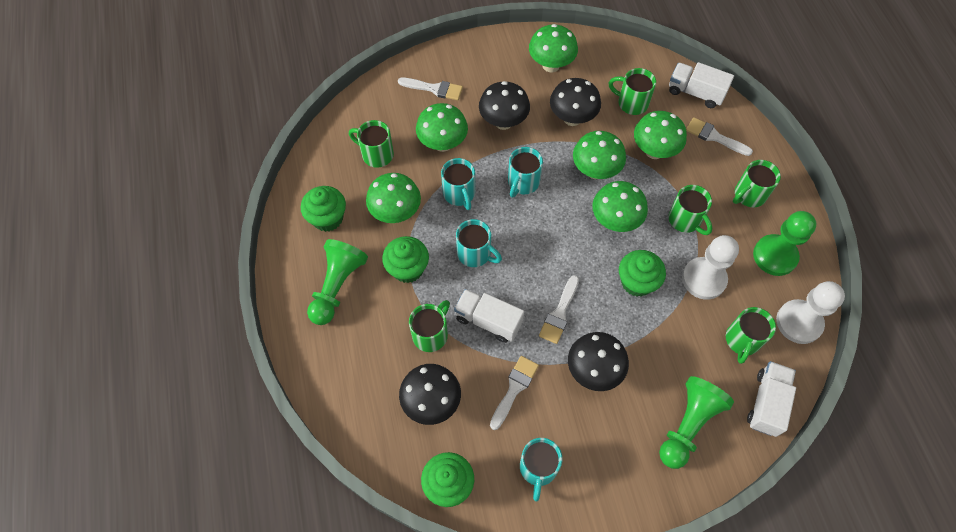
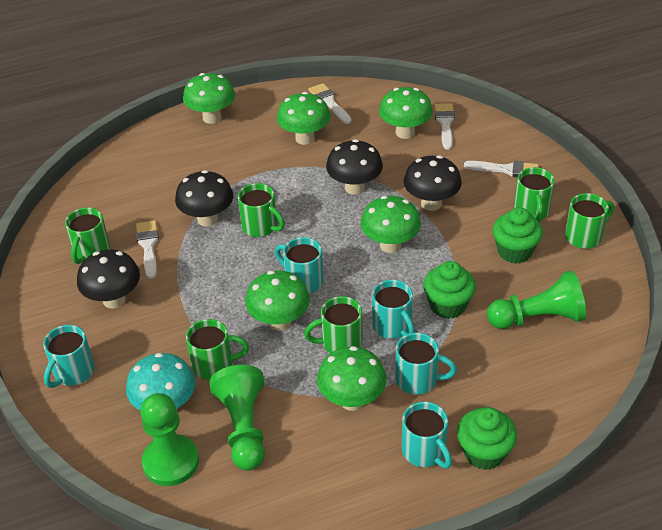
green cupcake: 4 -> 3
turquoise mug: 4 -> 5
turquoise mushroom: 0 -> 1
white pawn: 2 -> 0
white truck: 3 -> 0

